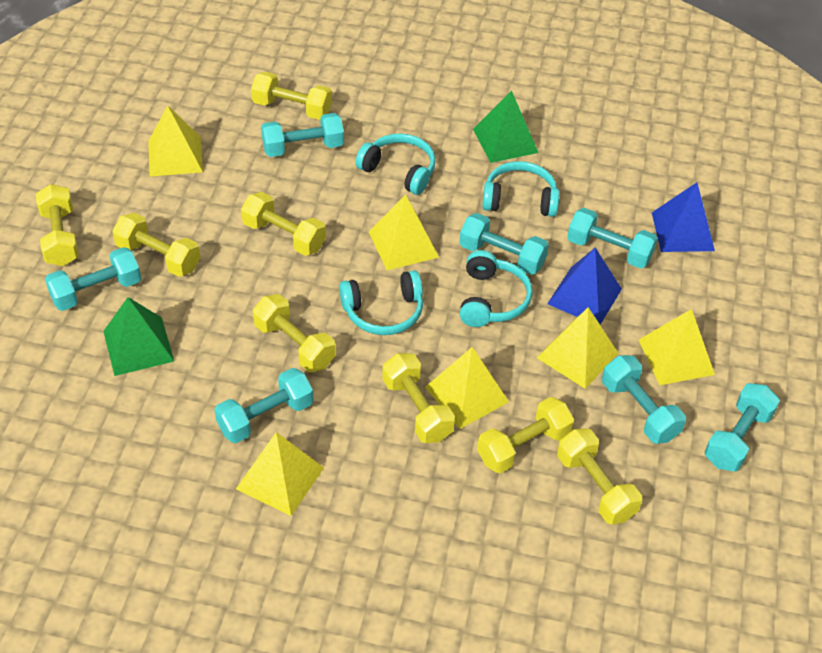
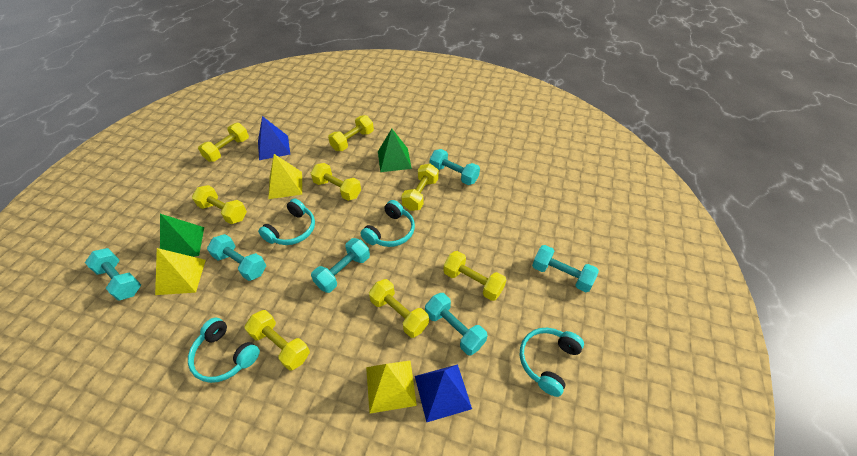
turquoise dumbbell: 7 -> 6
yellow pyramid: 6 -> 3

